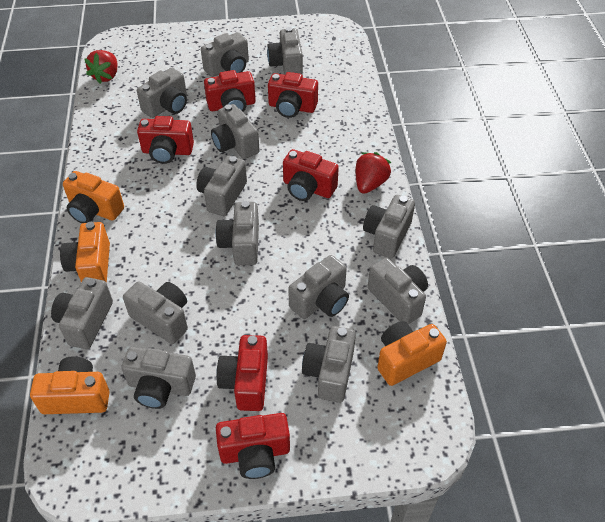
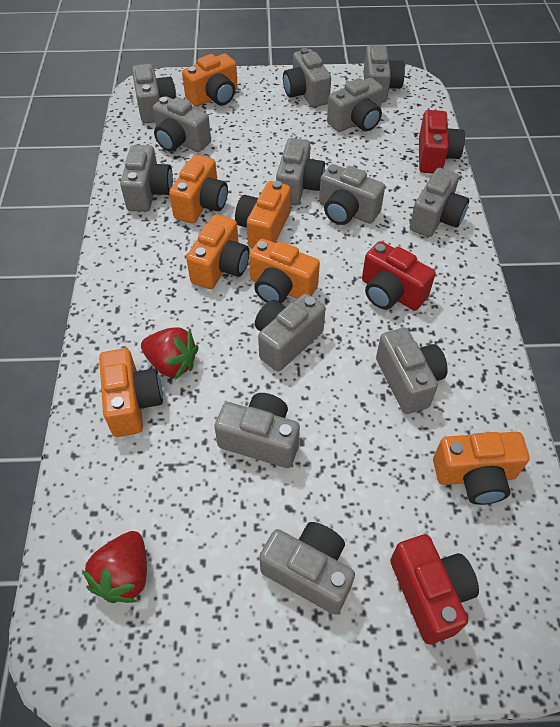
orange camera: 4 -> 7
red camera: 6 -> 3

